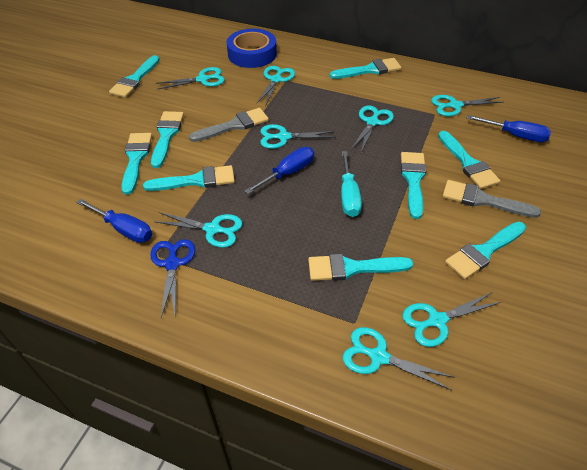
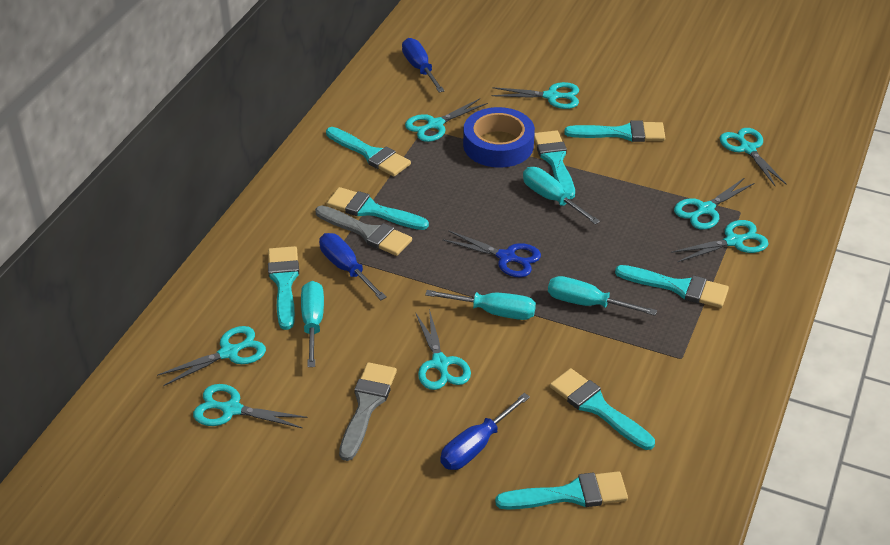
turquoise brush: 9 -> 8
turquoise screwdriver: 1 -> 4

